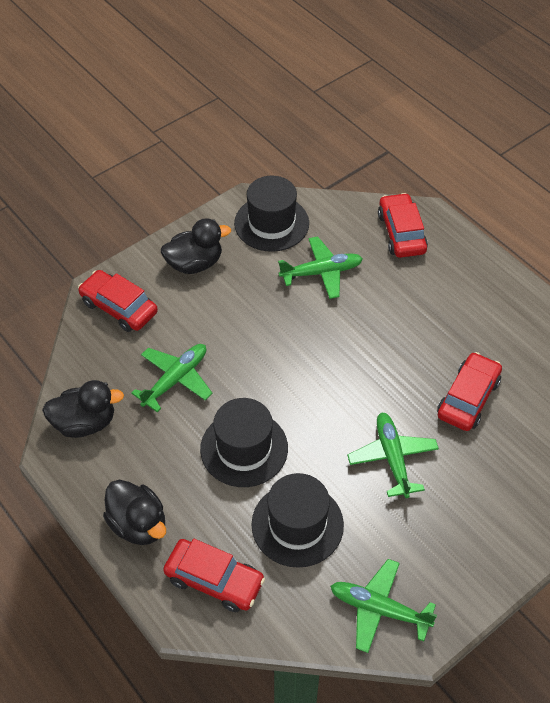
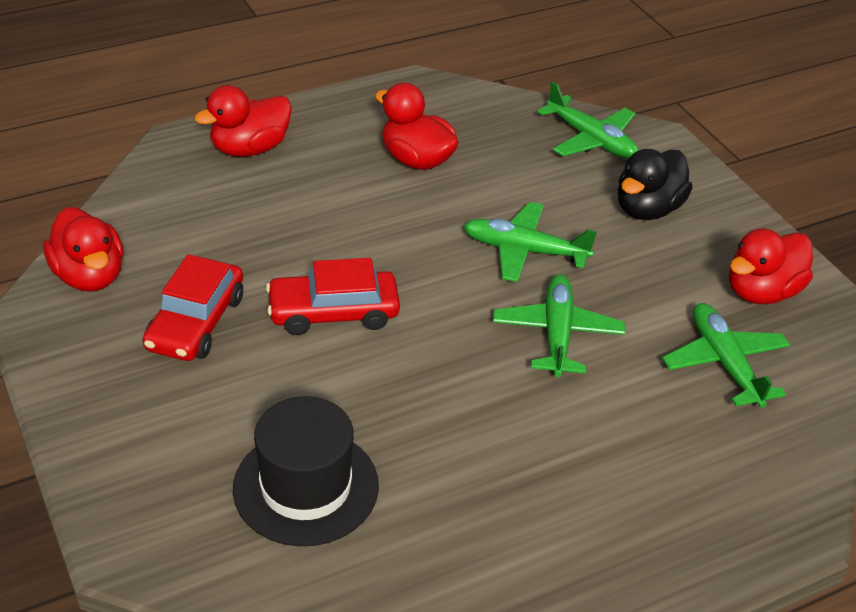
black duck: 3 -> 1
black hat: 3 -> 1
red car: 4 -> 2
red duck: 0 -> 4

